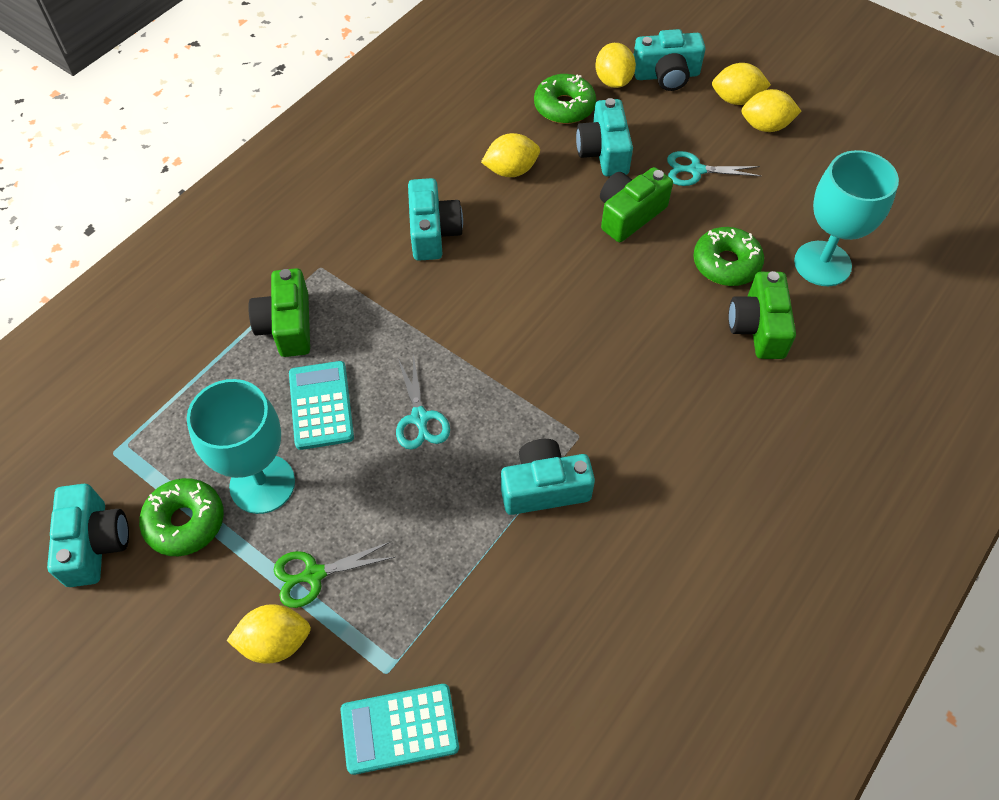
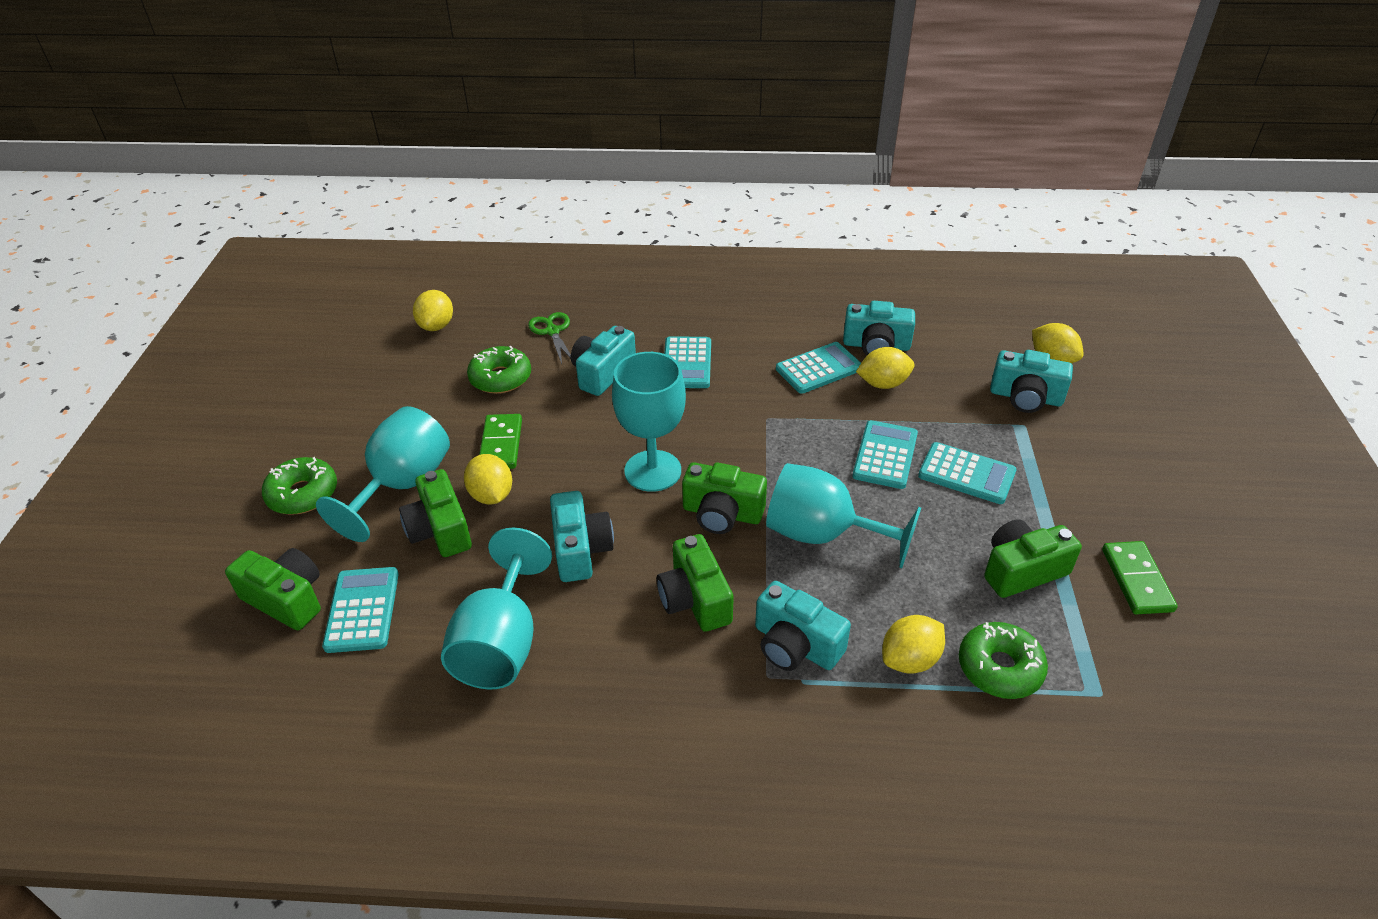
green camera: 3 -> 5
green domino: 0 -> 2
turquoise calculator: 2 -> 5
turquoise goblet: 2 -> 4
turquoise scissors: 2 -> 0

